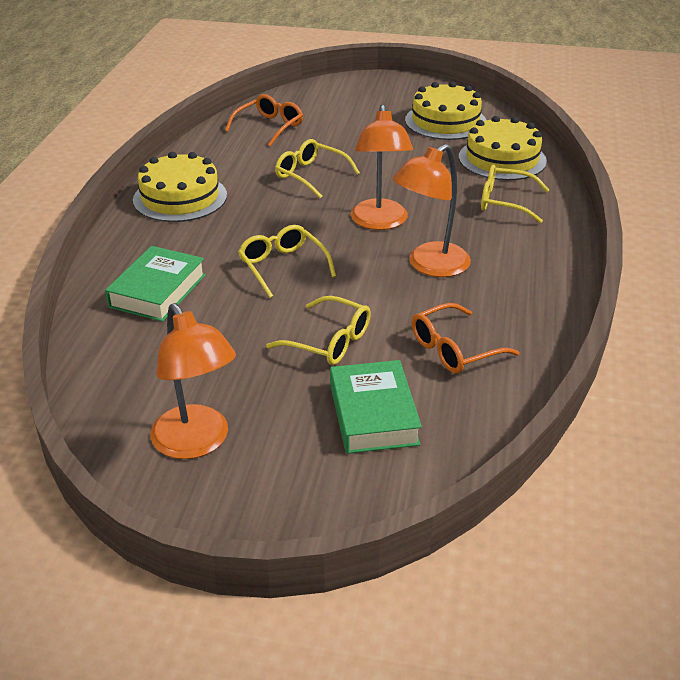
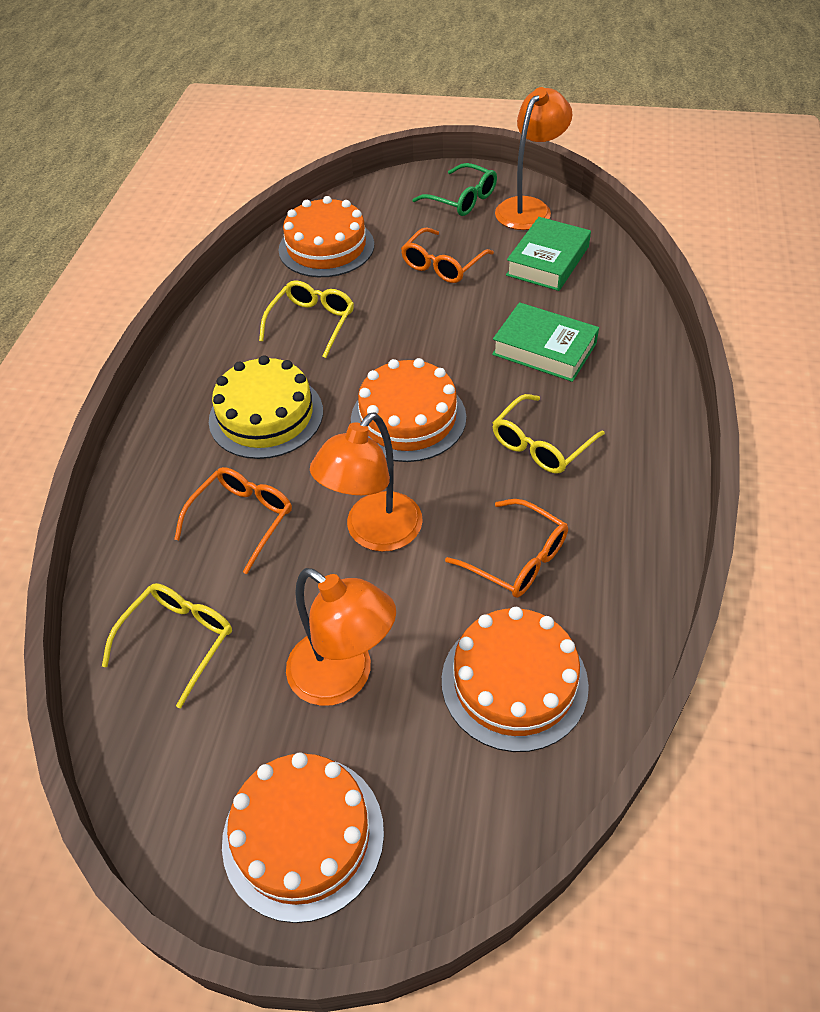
green glasses: 0 -> 1
orange cake: 0 -> 4
orange glasses: 2 -> 3
yellow cake: 3 -> 1
yellow glasses: 4 -> 3

